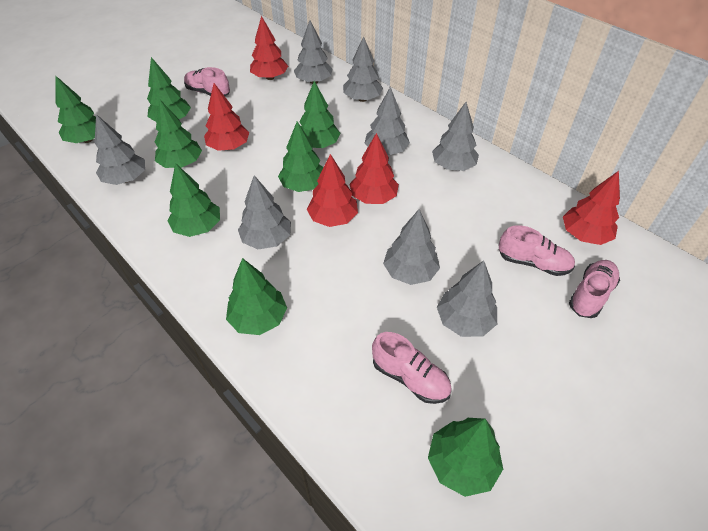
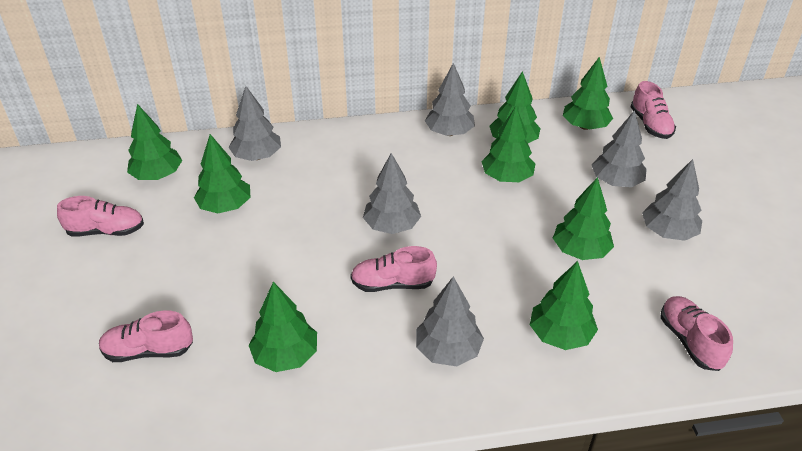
grey tree: 8 -> 6
pink shoe: 4 -> 5
red tree: 5 -> 0

